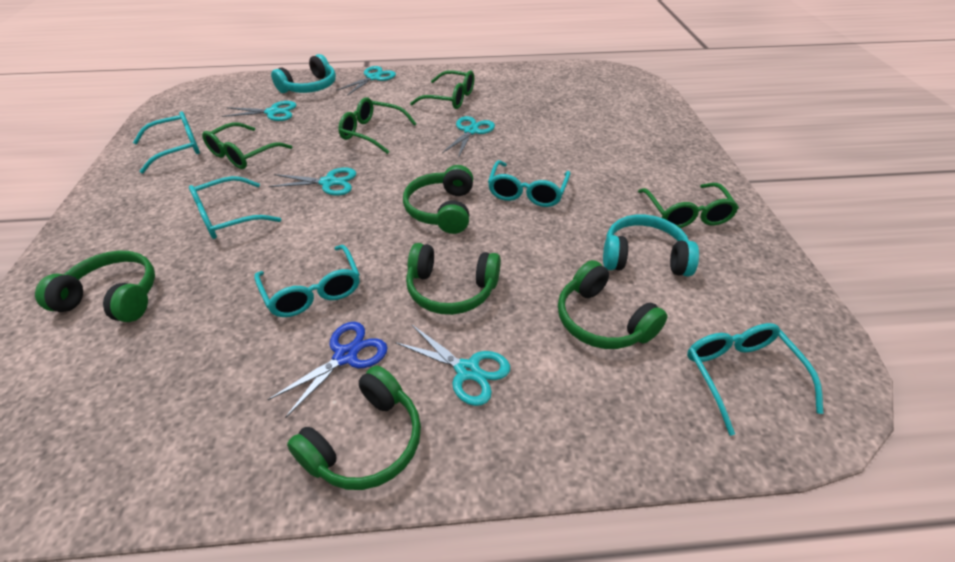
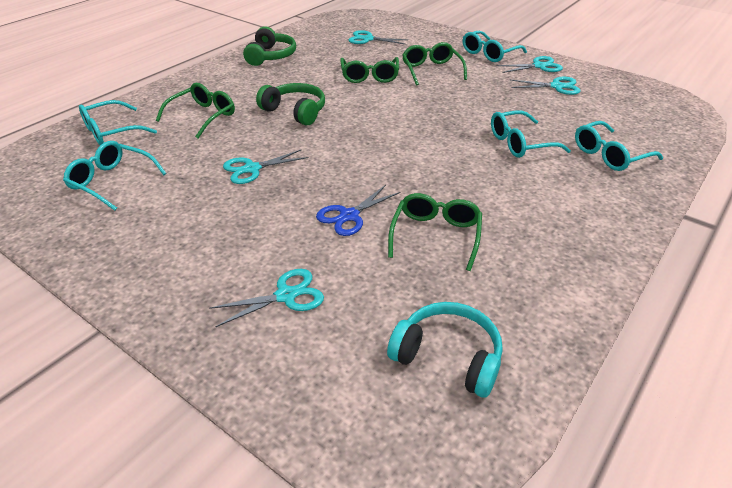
green headphones: 5 -> 2
turquoise headphones: 2 -> 1

